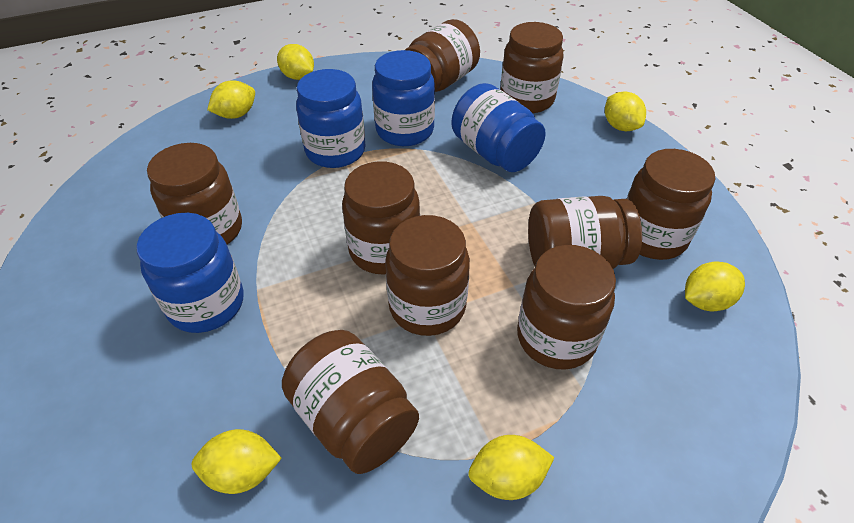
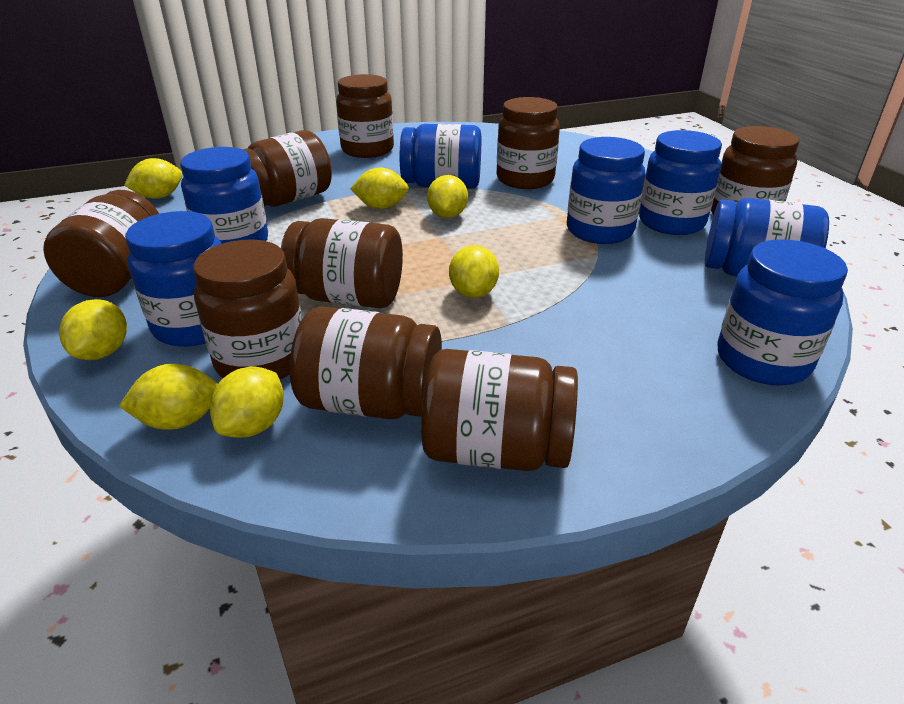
blue jar: 4 -> 7
yellow lemon: 6 -> 7

